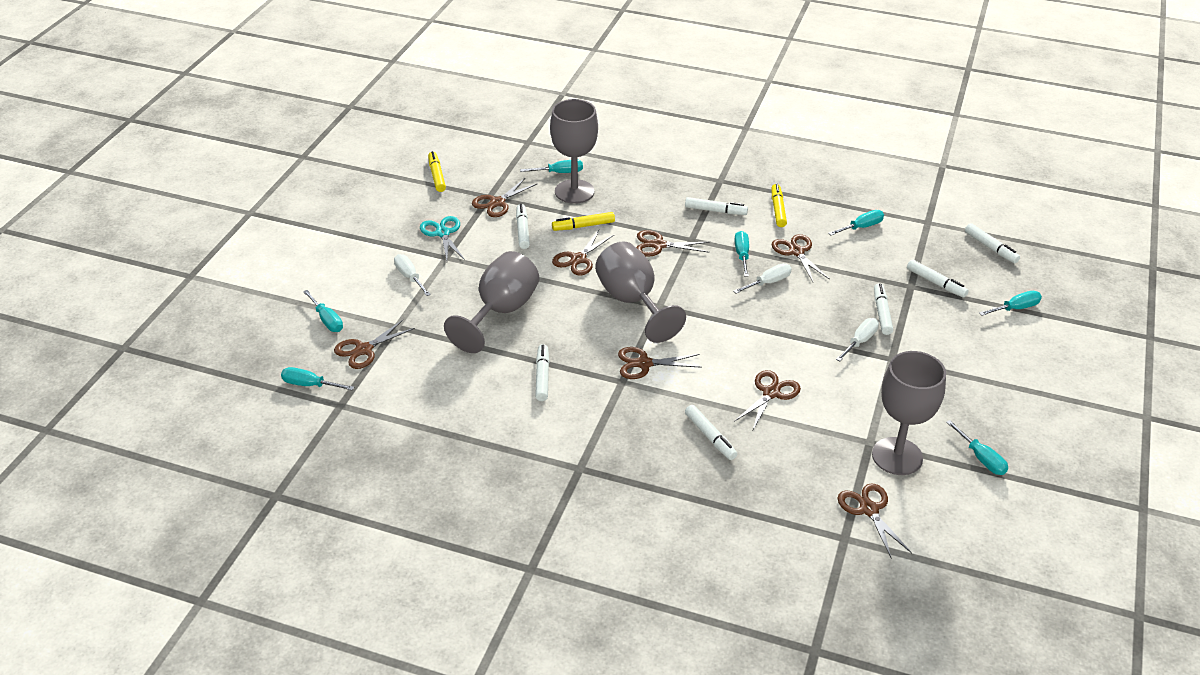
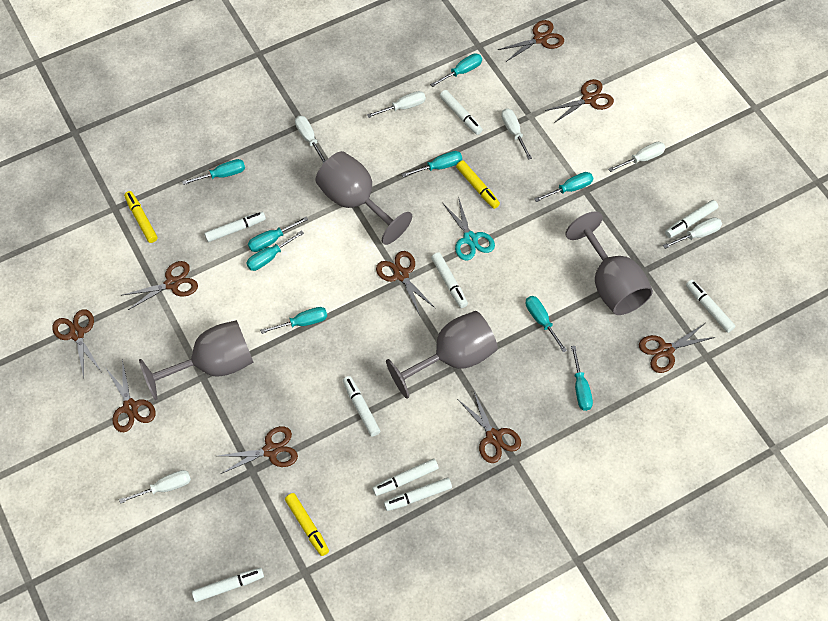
brown scissors: 8 -> 9
turquoise screwdriver: 7 -> 9
white marker: 7 -> 9
white screwdriver: 3 -> 6

